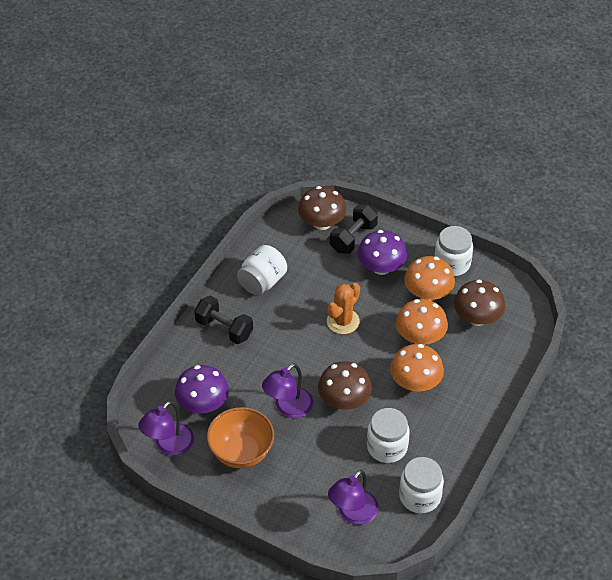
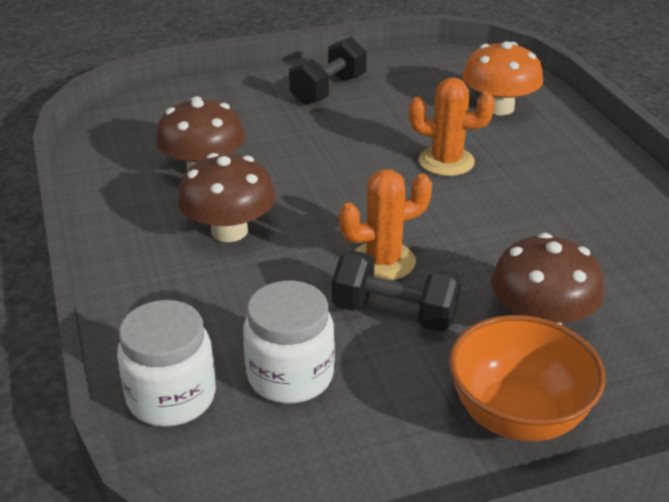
orange cactus: 1 -> 2
orange mushroom: 3 -> 1
purple lamp: 3 -> 0
purple mushroom: 2 -> 0
white jar: 4 -> 2

